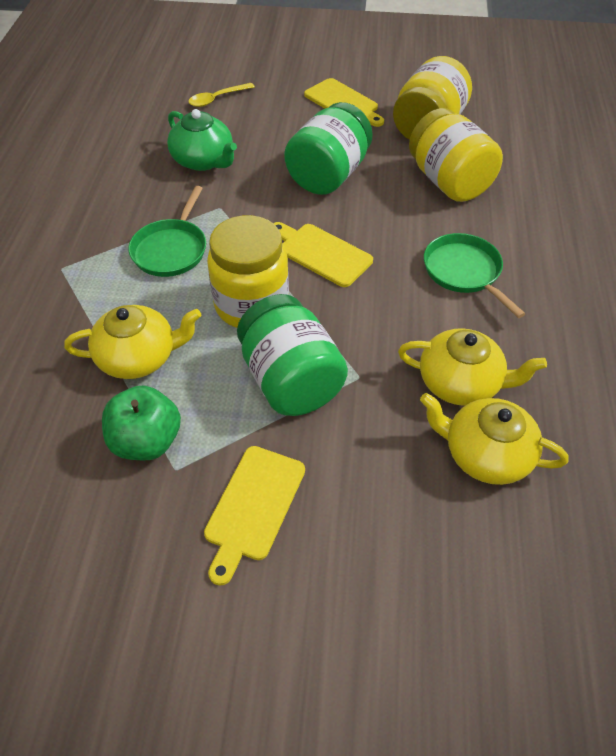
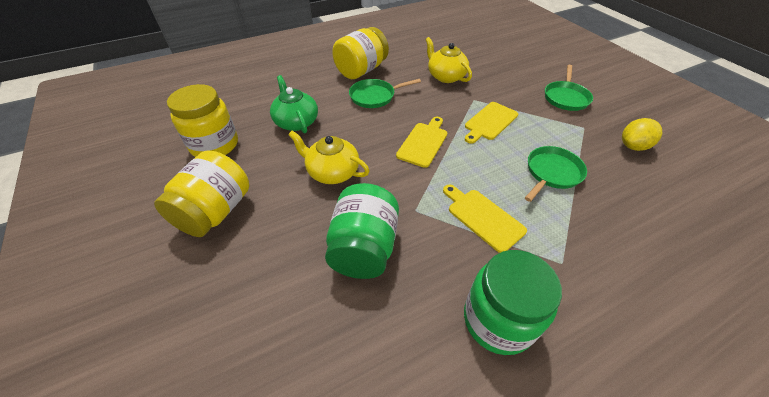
green apple: 1 -> 0
green pan: 2 -> 3
yellow lemon: 0 -> 1
yellow spoon: 1 -> 0
yellow teapot: 3 -> 2

